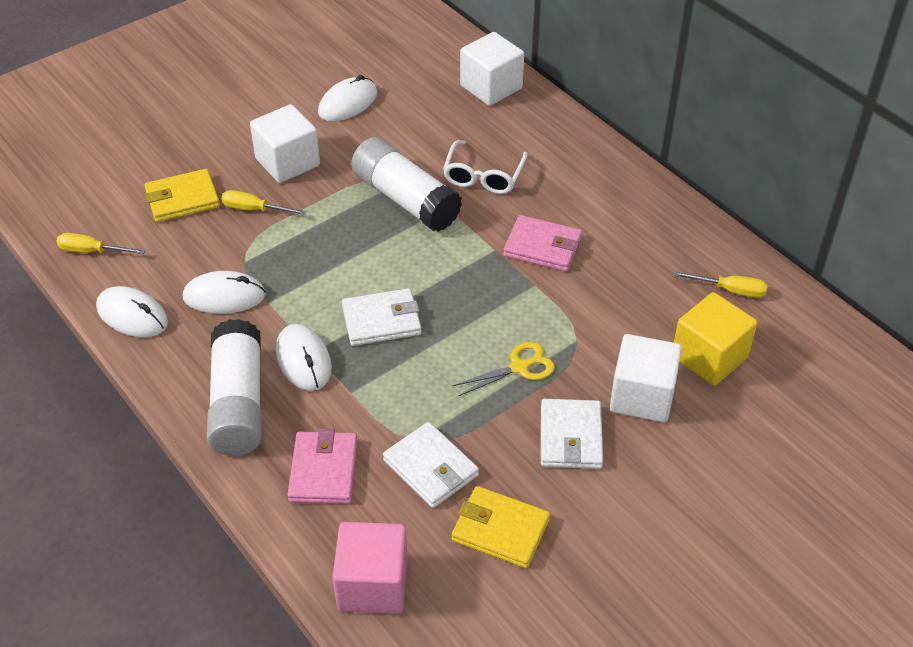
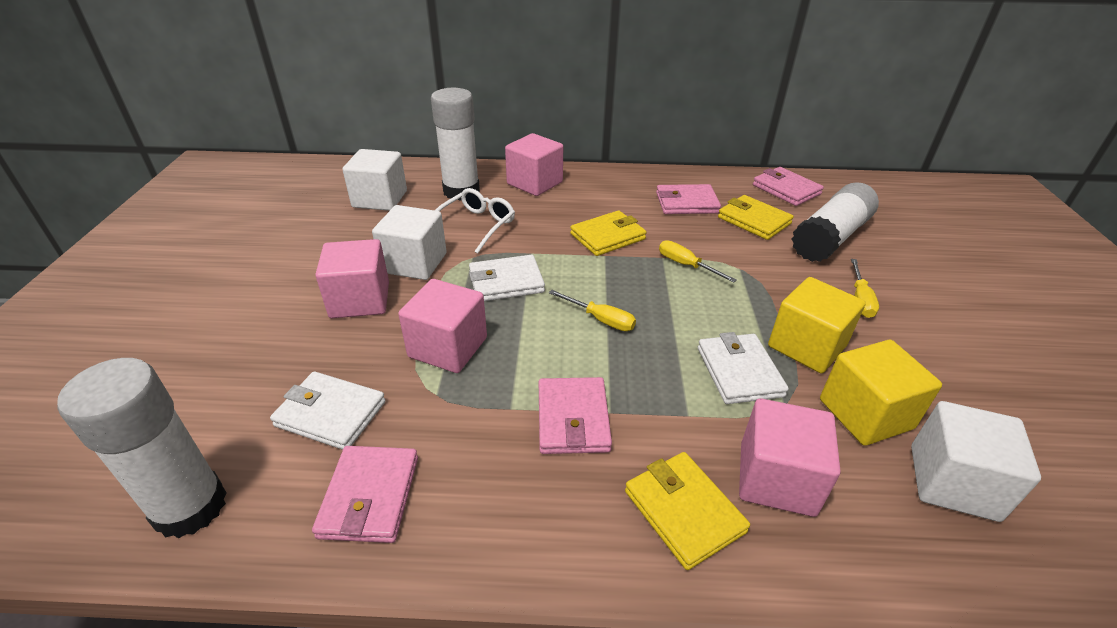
pink cube: 1 -> 4
pink wallet: 2 -> 4
white glue stick: 2 -> 3
white mouse: 4 -> 0
yellow cube: 1 -> 2
yellow scissors: 1 -> 0
yellow wallet: 2 -> 3

